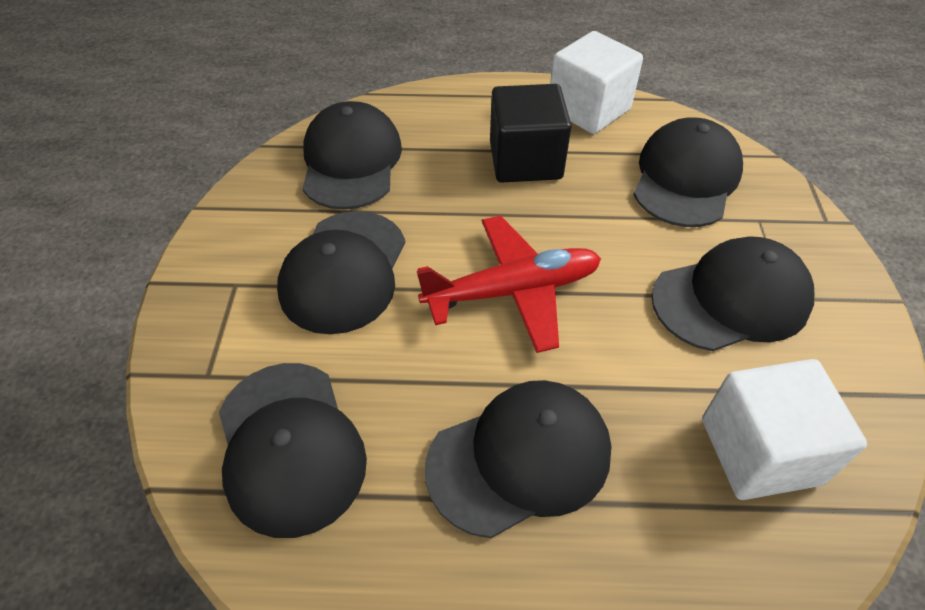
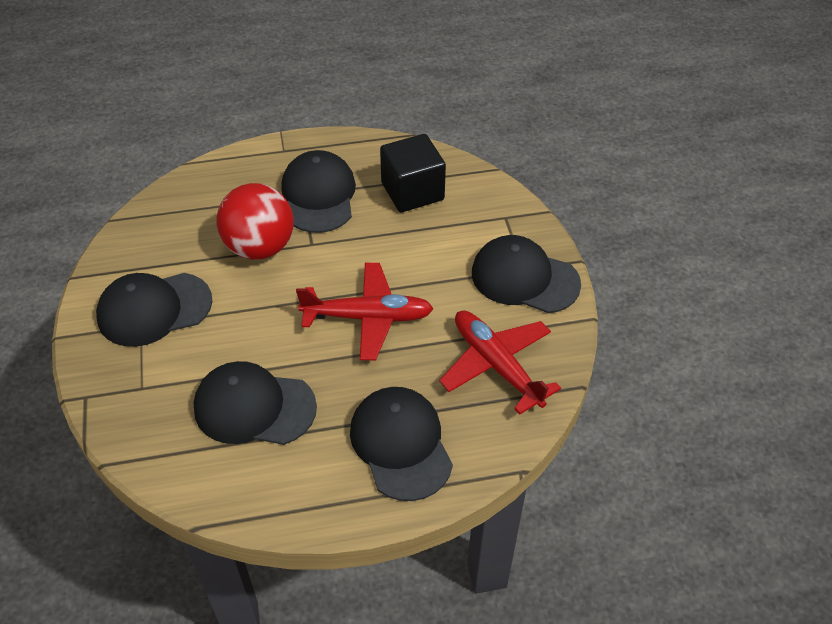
black cap: 6 -> 5
red ball: 0 -> 1
red plane: 1 -> 2
white cube: 2 -> 0

